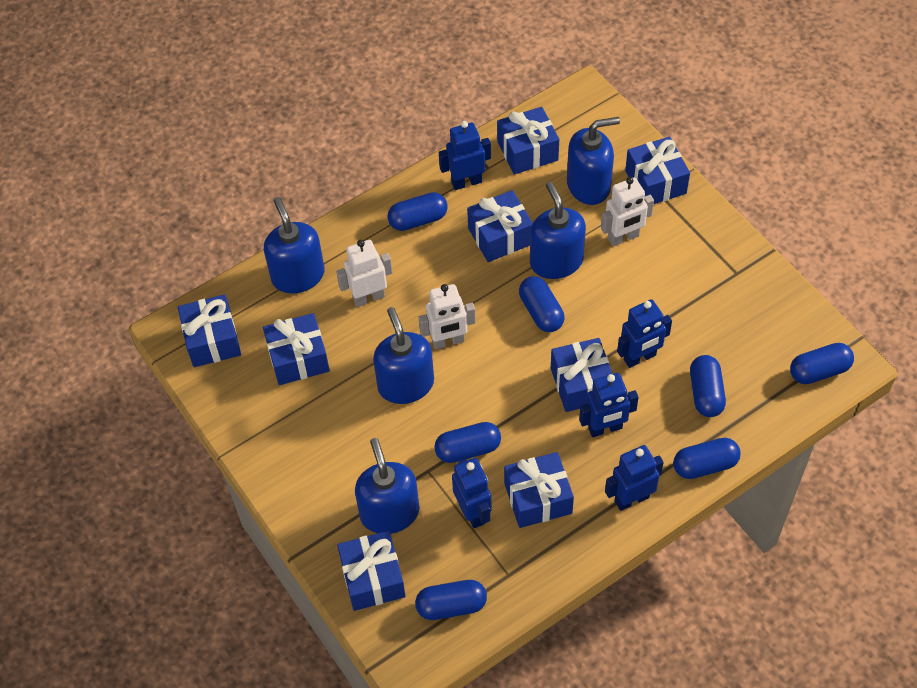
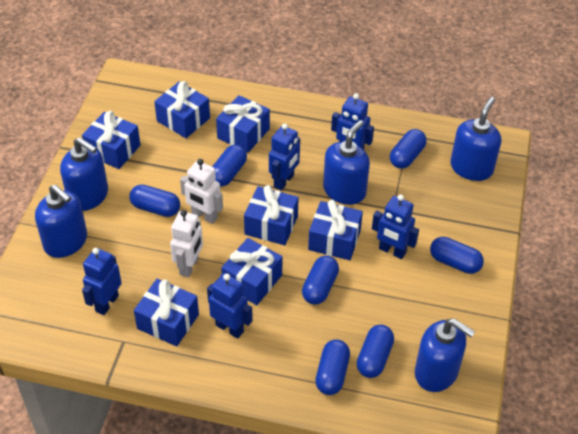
blue gift: 8 -> 7
white robot: 3 -> 2

